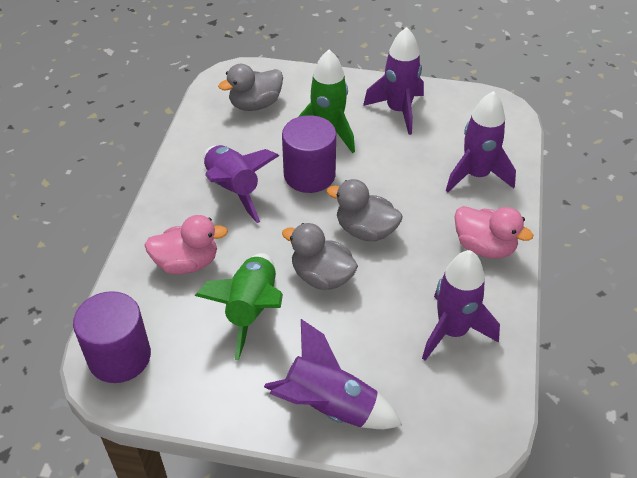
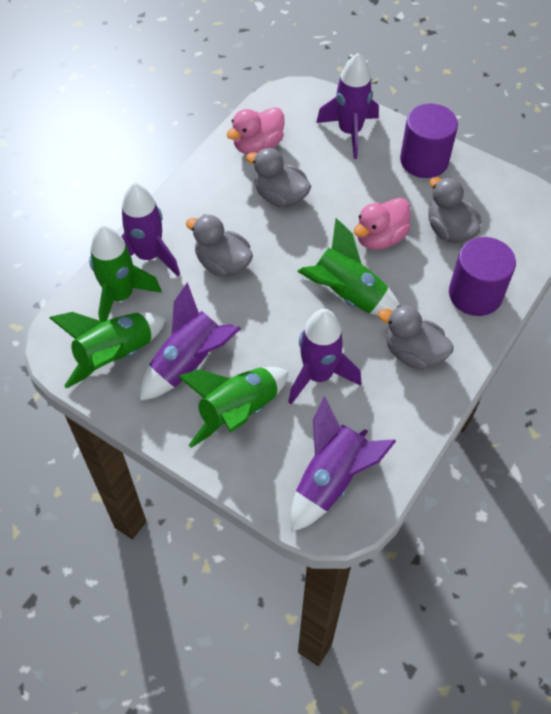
green rocket: 2 -> 4
grey duck: 3 -> 4

